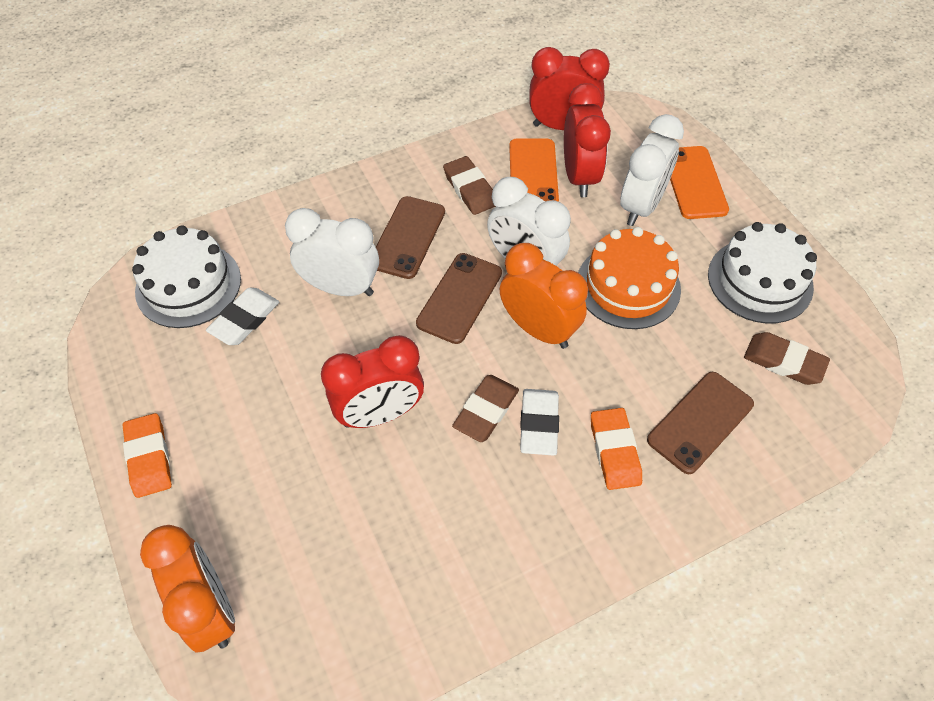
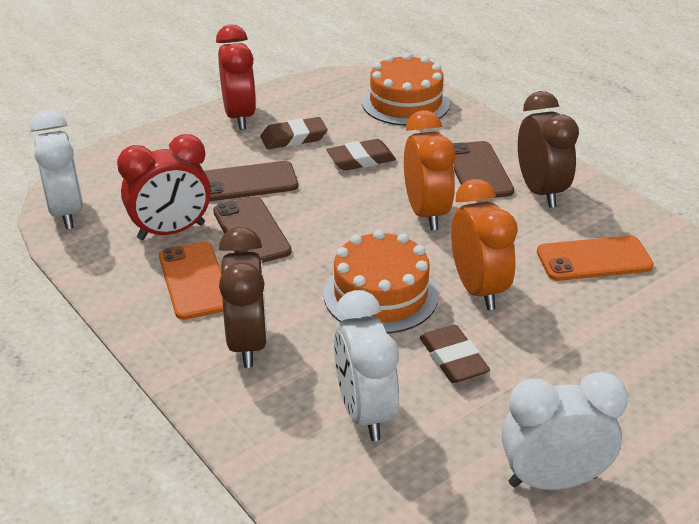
brown clock: 0 -> 2
orange cake: 1 -> 2
orange eraser: 2 -> 0
red clock: 3 -> 2
white cake: 2 -> 0
white eraser: 2 -> 0

